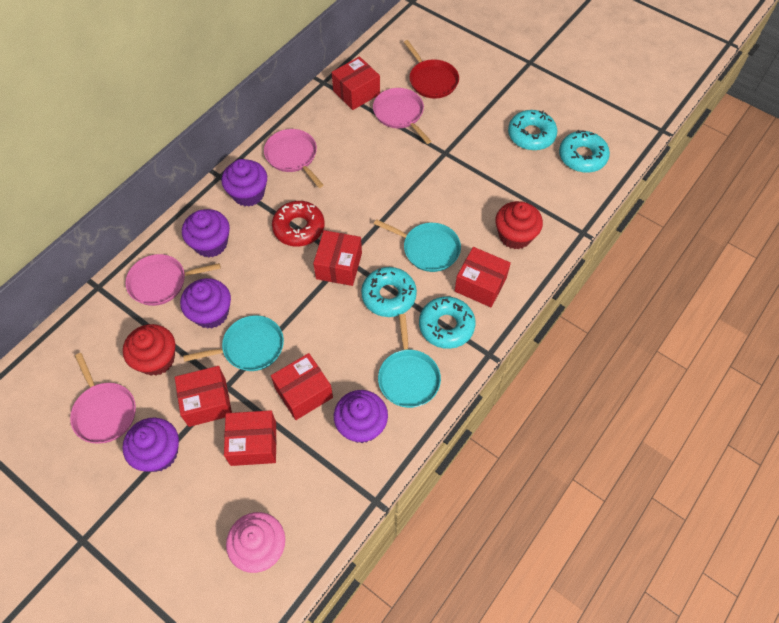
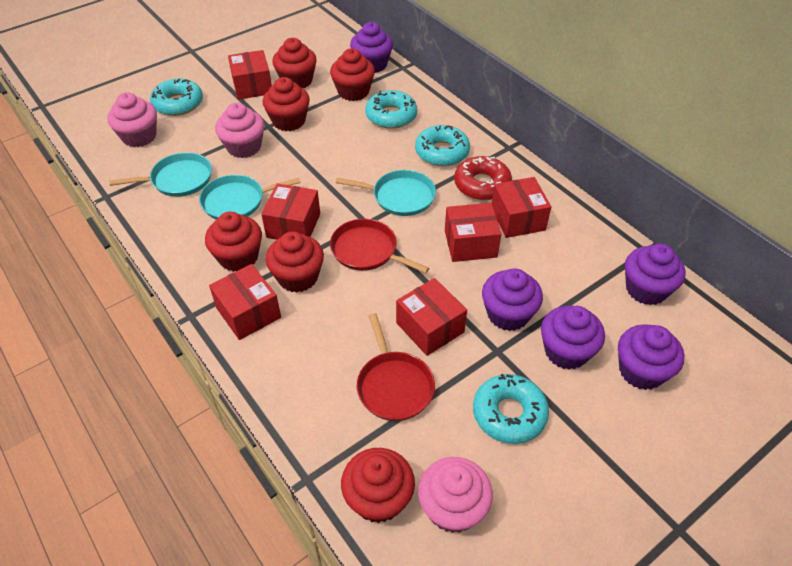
pink cupcake: 1 -> 3
pink pan: 4 -> 0
red cupcake: 2 -> 6
red pan: 1 -> 2

